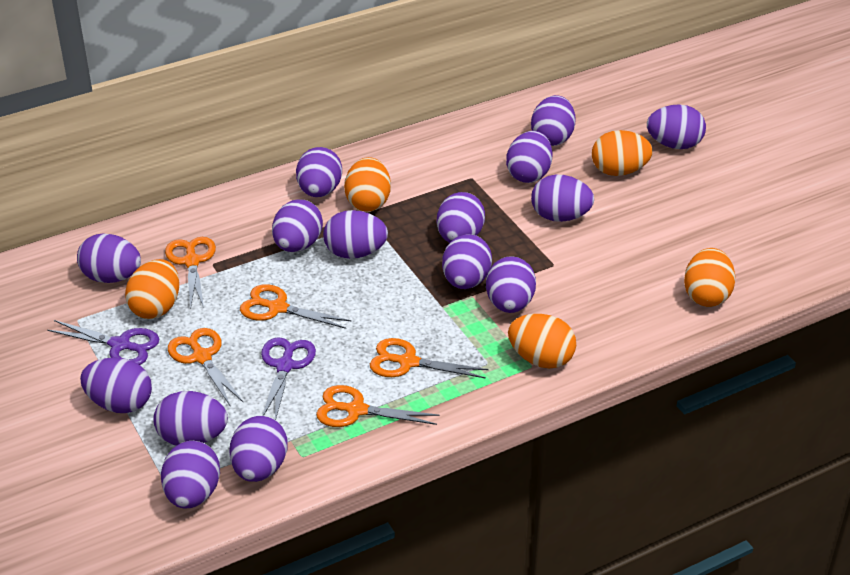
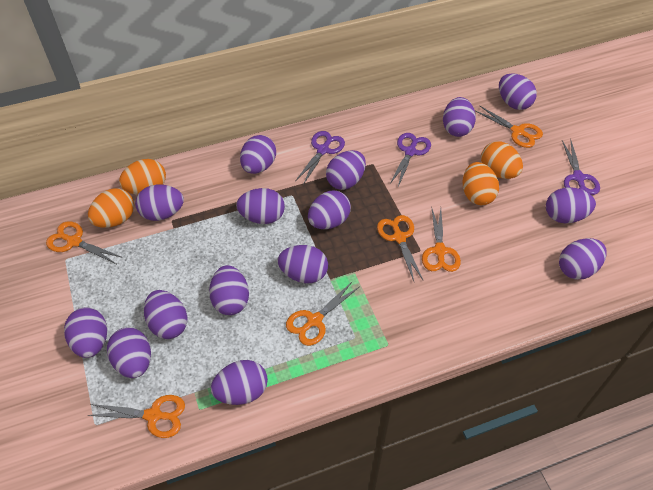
orange egg: 5 -> 4
orange scissors: 5 -> 6
purple scissors: 2 -> 3

